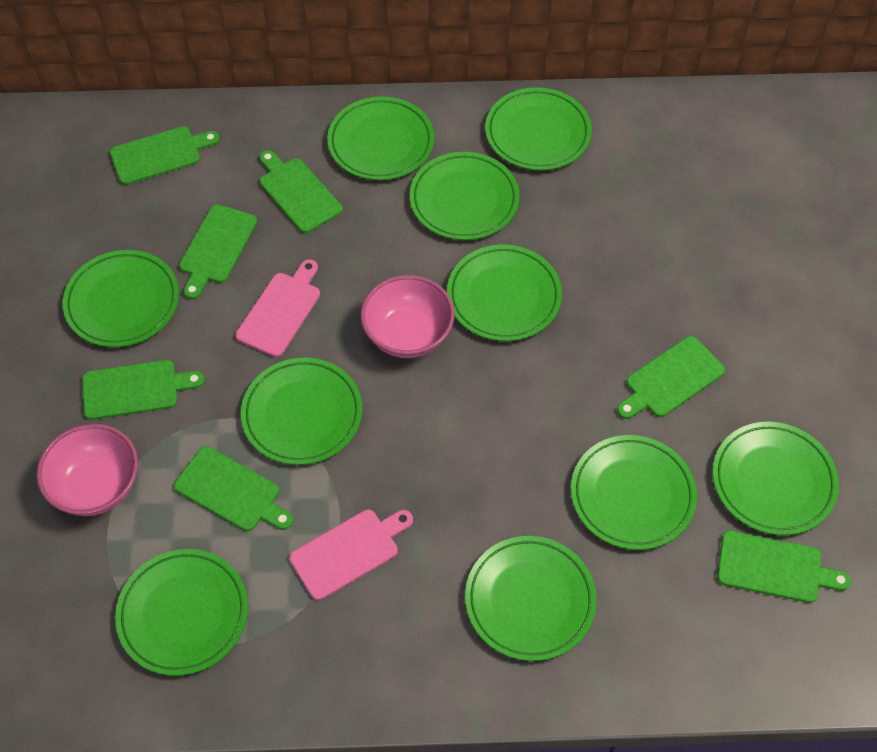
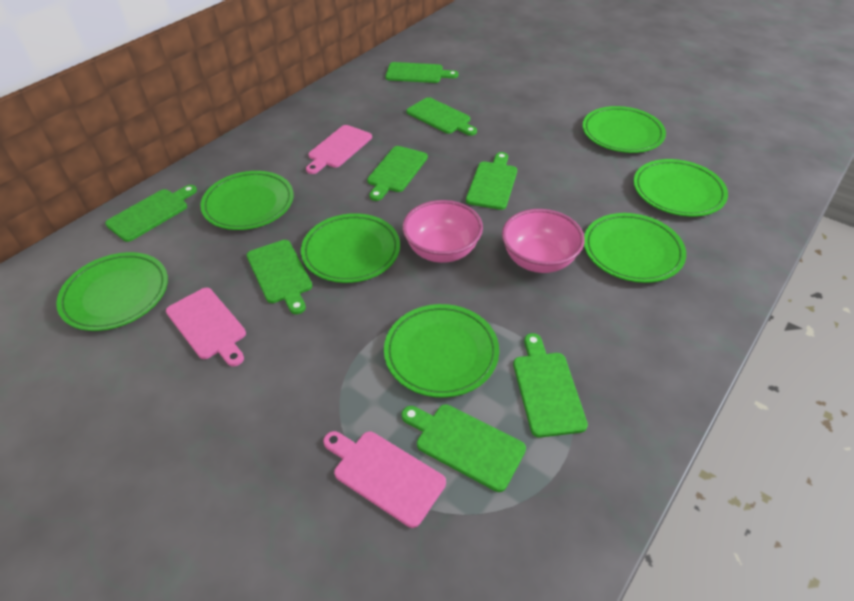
green cutting board: 7 -> 8
green plate: 10 -> 7
pink cutting board: 2 -> 3

